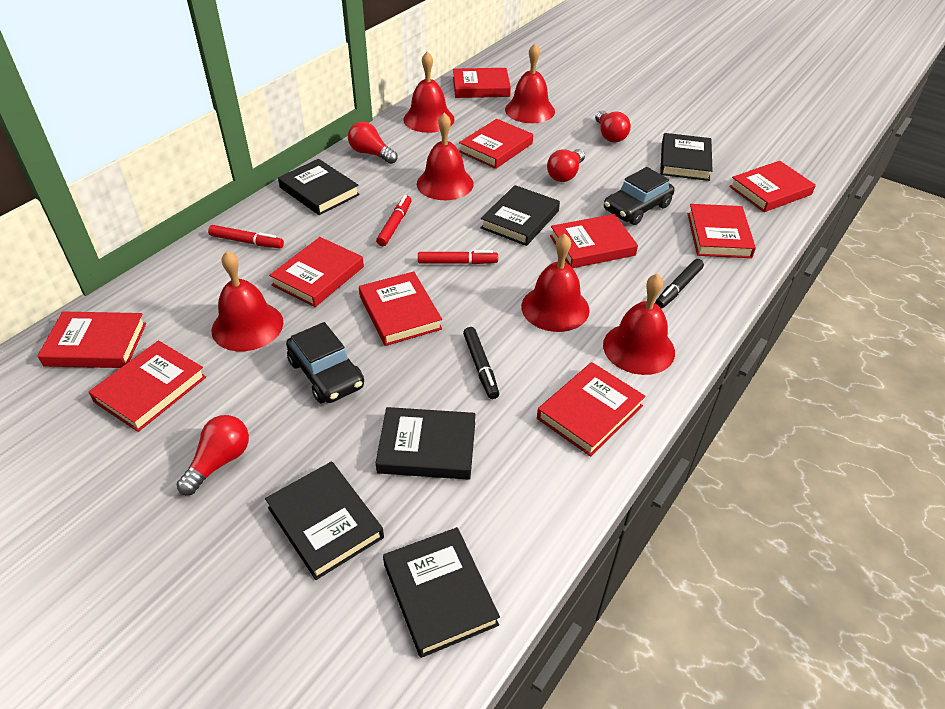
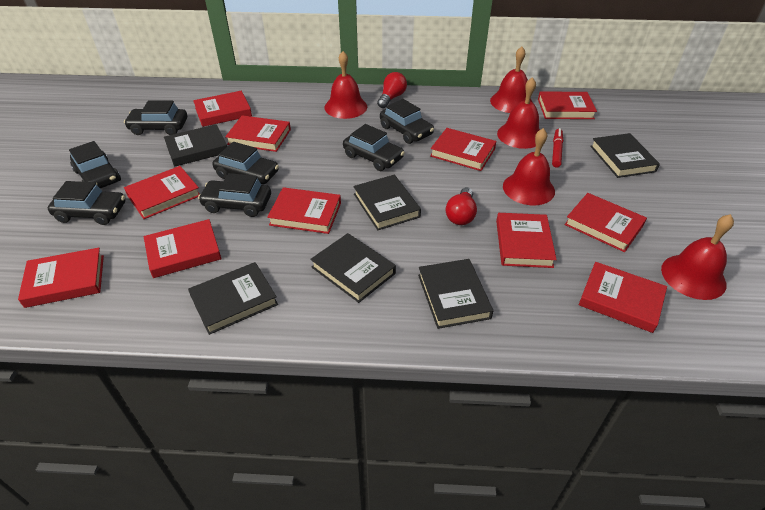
black car: 2 -> 7
black marker: 2 -> 0
red bell: 6 -> 5
red book: 10 -> 11
red light bulb: 4 -> 2
red marker: 3 -> 1

